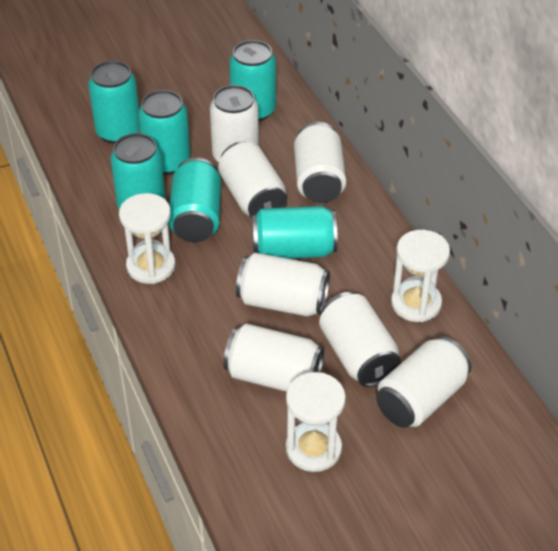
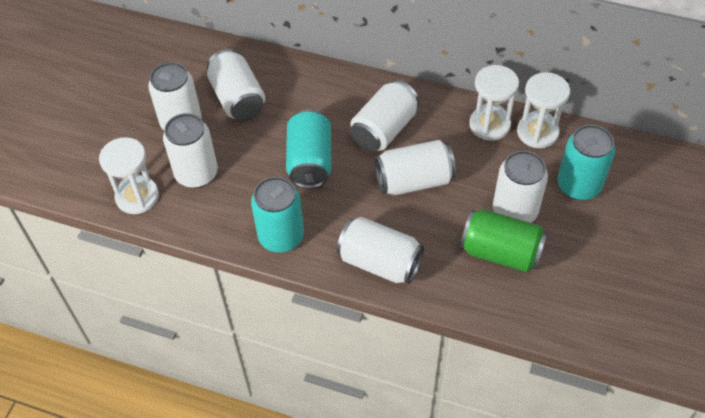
green can: 0 -> 1
turquoise can: 6 -> 3

